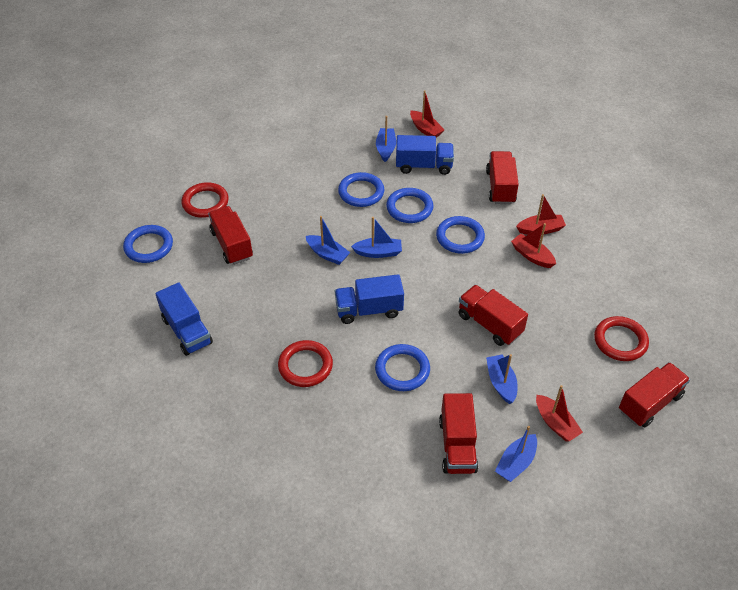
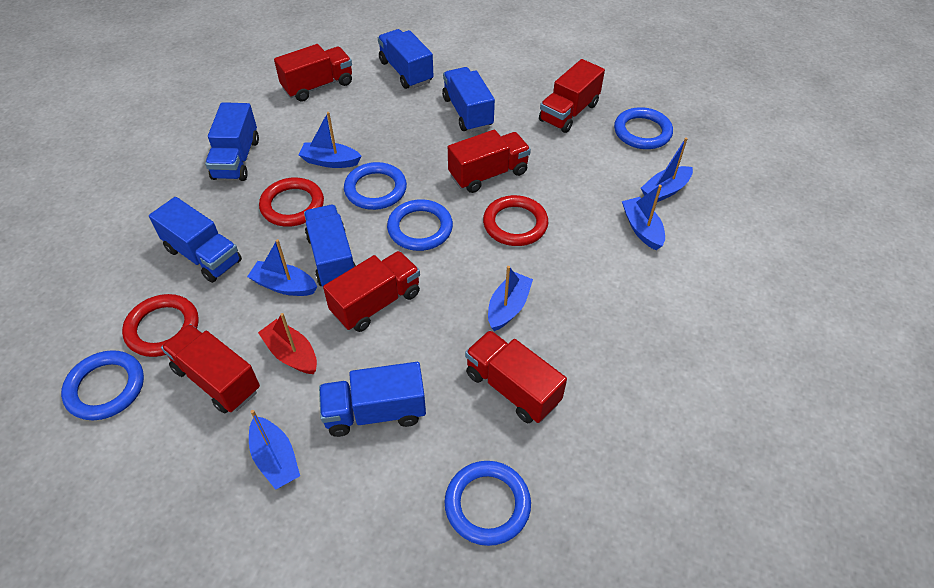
blue boat: 5 -> 6
blue truck: 3 -> 6
red boat: 4 -> 1
red truck: 5 -> 6

